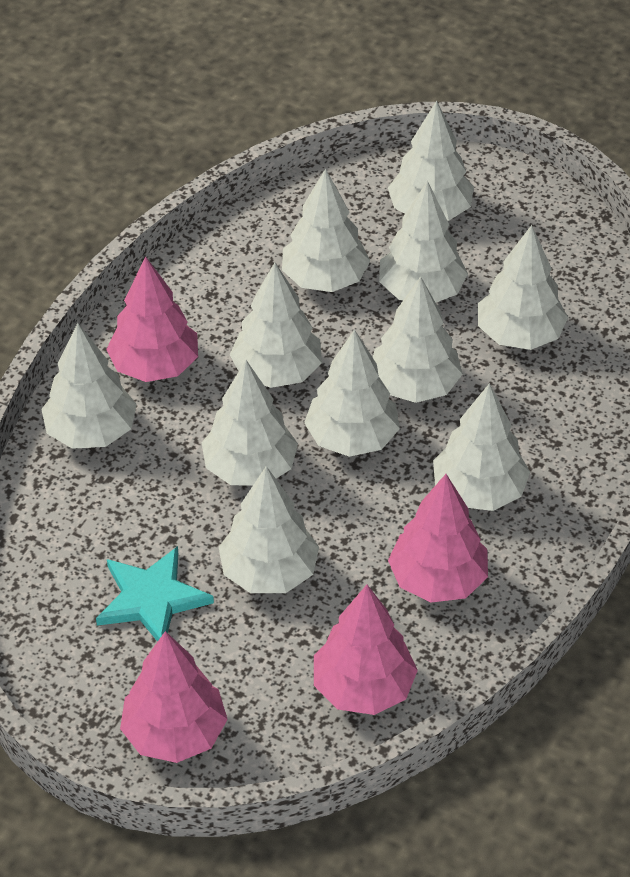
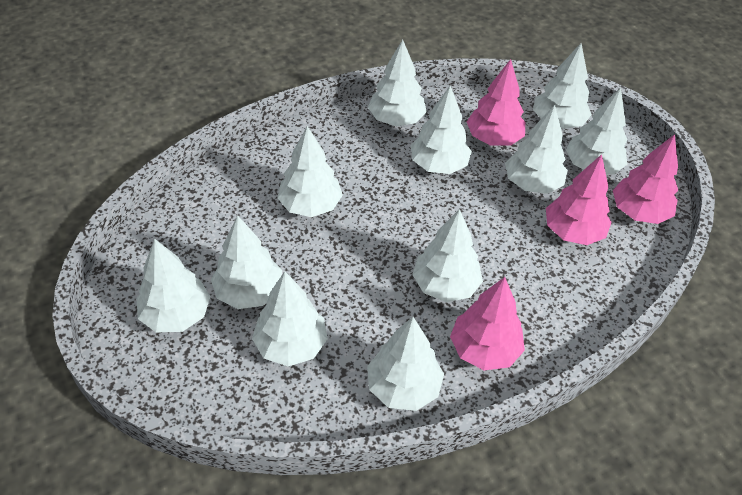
turquoise star: 1 -> 0

